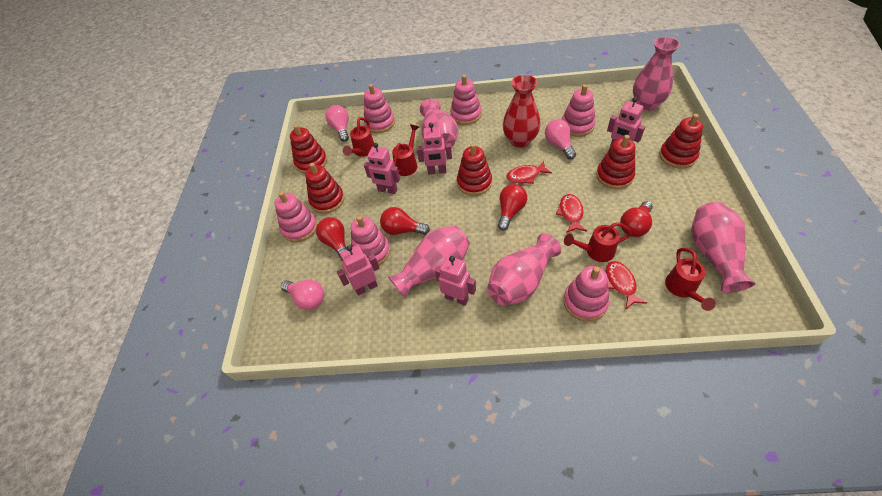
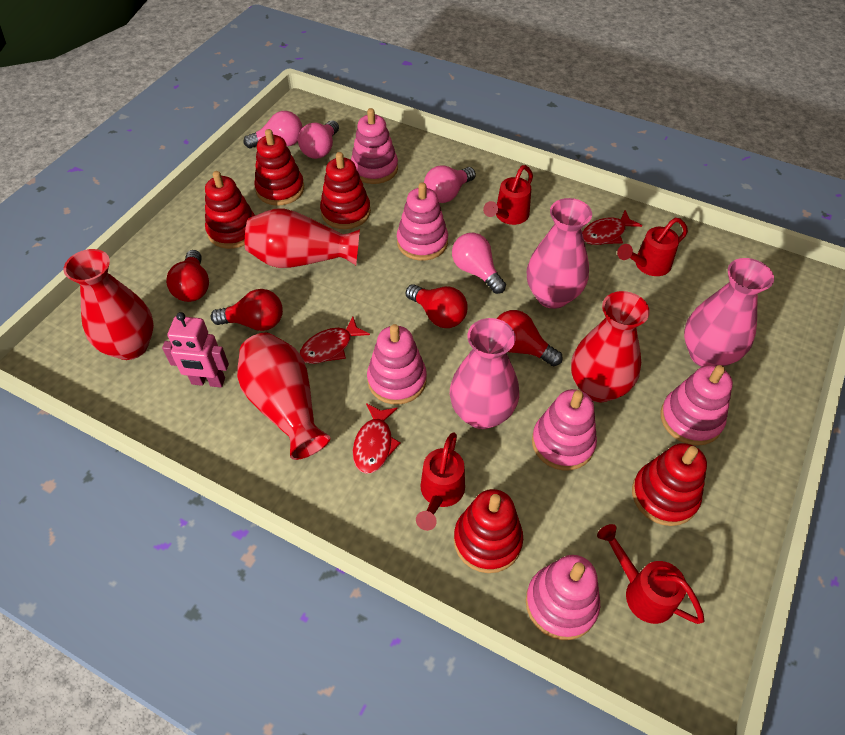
pink light bulb: 3 -> 4
pink robot: 5 -> 1
pink vase: 5 -> 3
red vase: 1 -> 4

